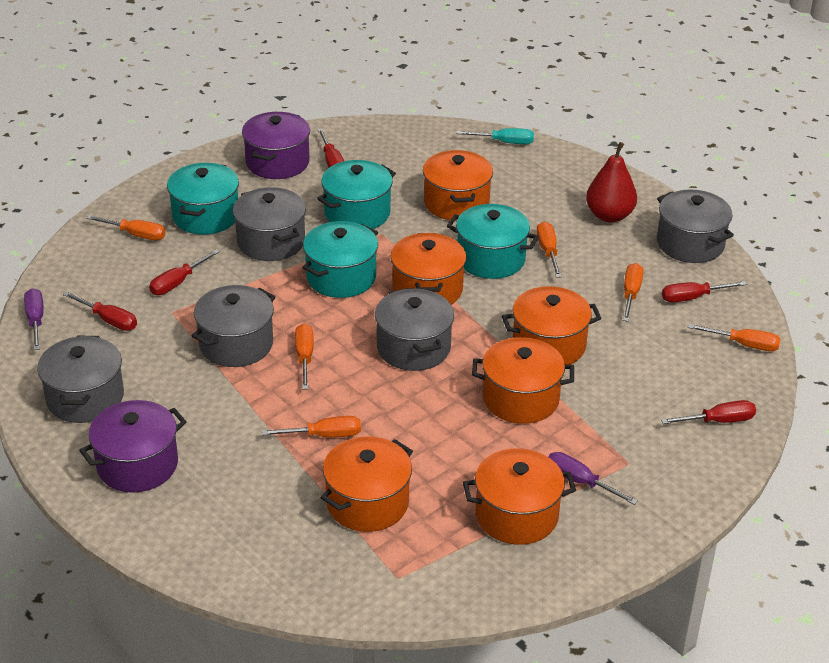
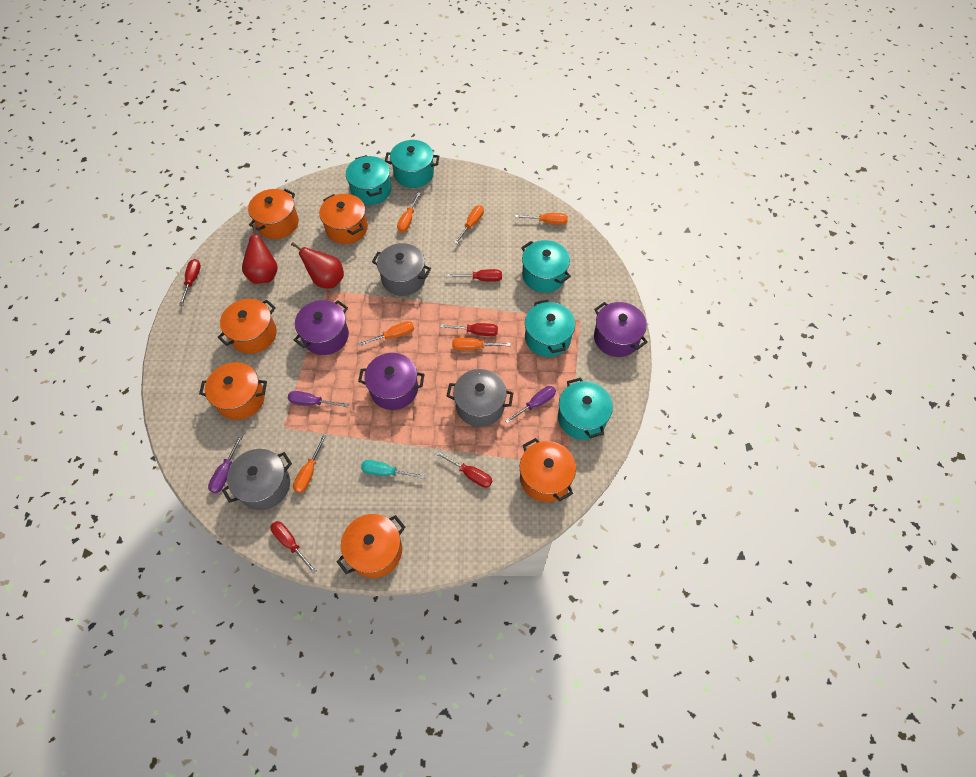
grey pot: 5 -> 3
purple pot: 2 -> 3
purple screwdriver: 2 -> 3
red pear: 1 -> 2
turquoise pot: 4 -> 5

